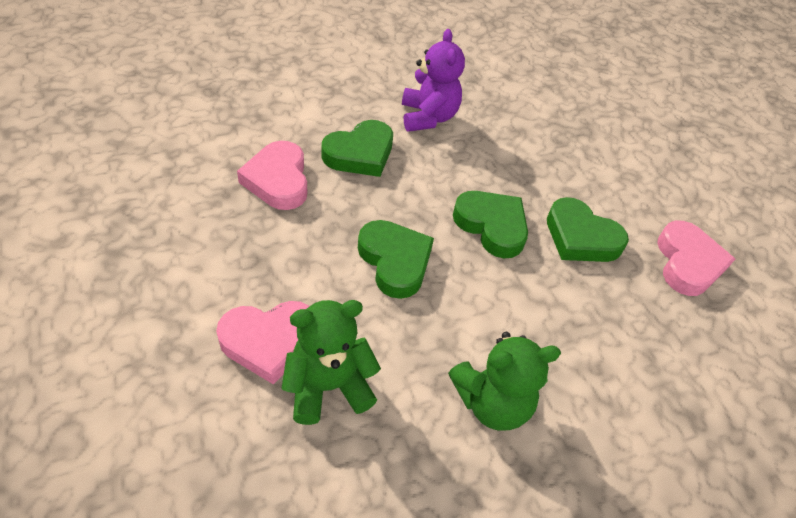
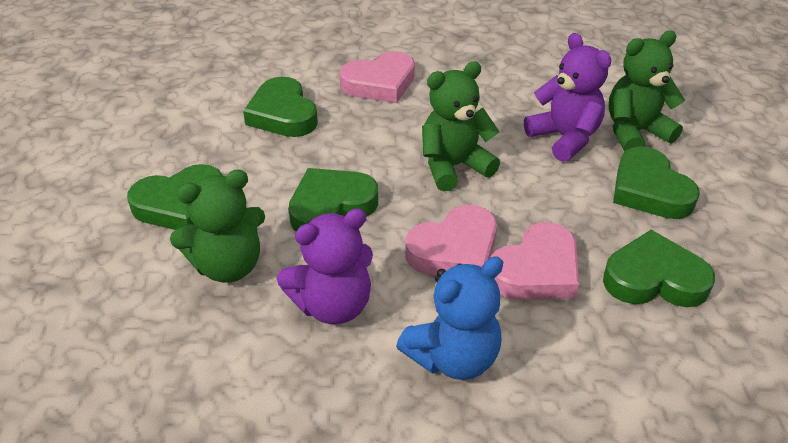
blue teddy bear: 0 -> 1
green heart: 4 -> 5
green teddy bear: 2 -> 3
purple teddy bear: 1 -> 2

